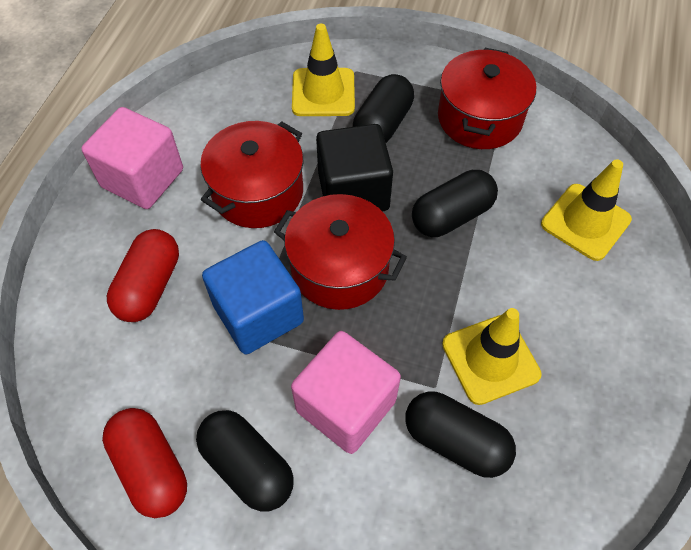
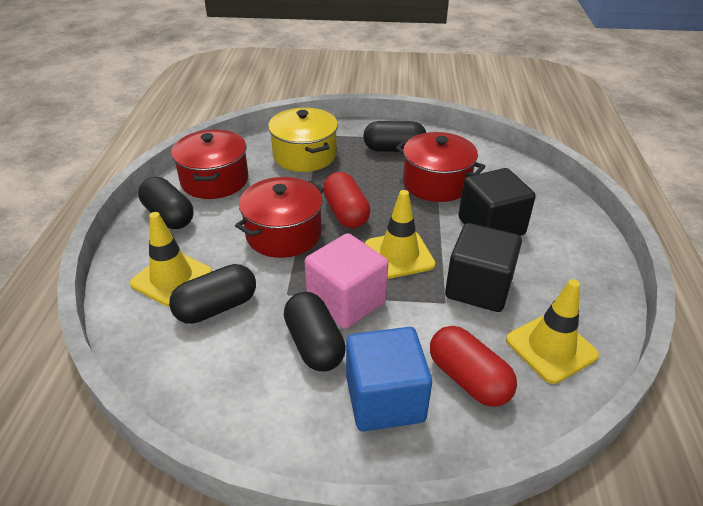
black cube: 1 -> 2
pink cube: 2 -> 1
yellow pot: 0 -> 1

